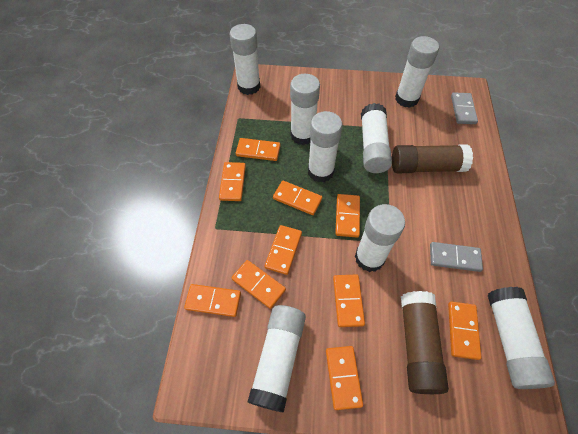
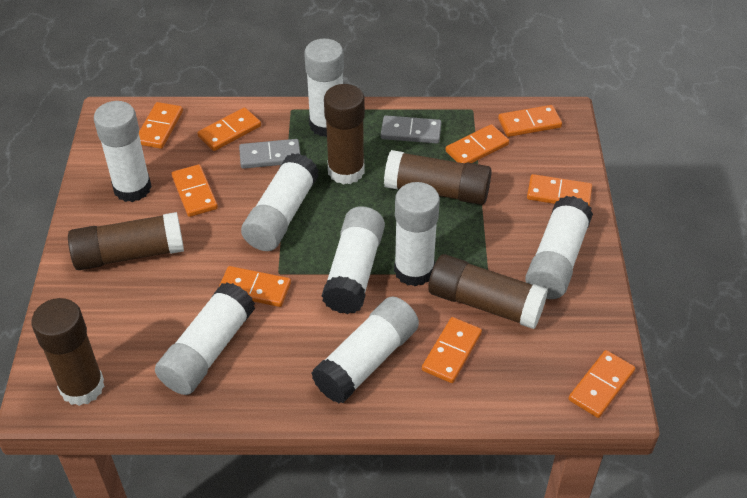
brown glue stick: 2 -> 5
orange domino: 10 -> 9

